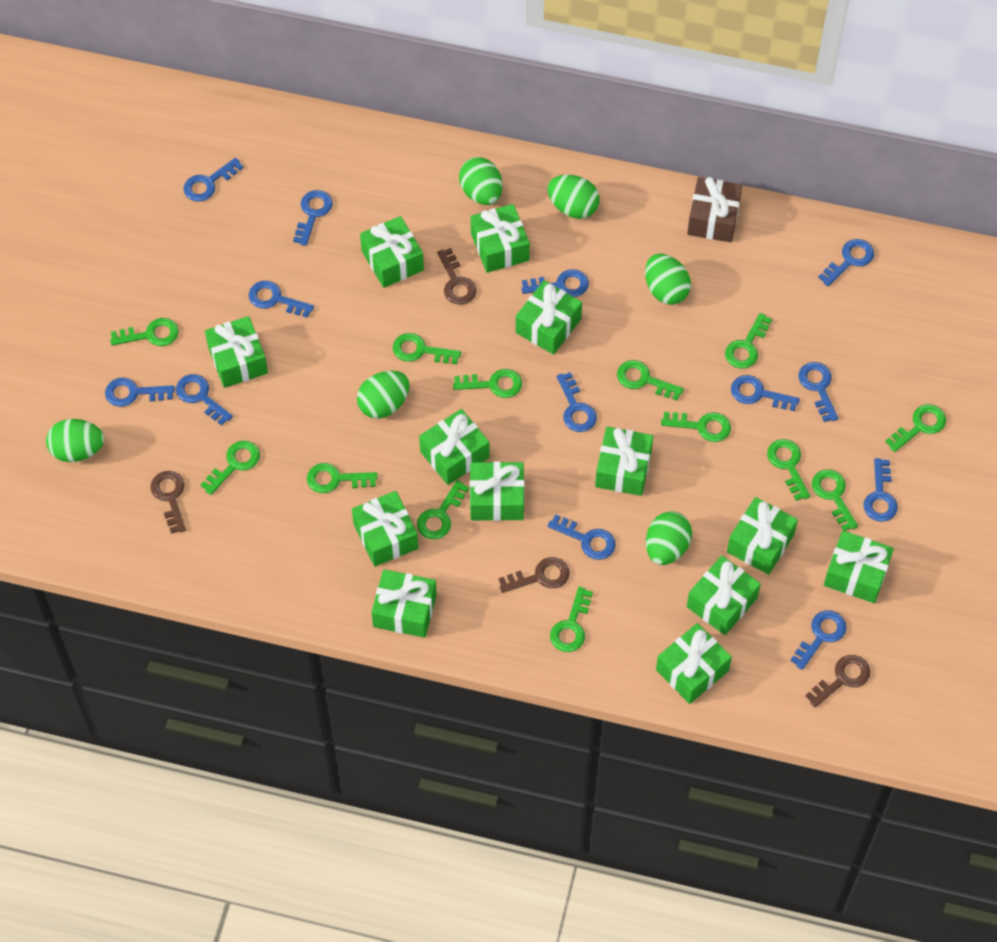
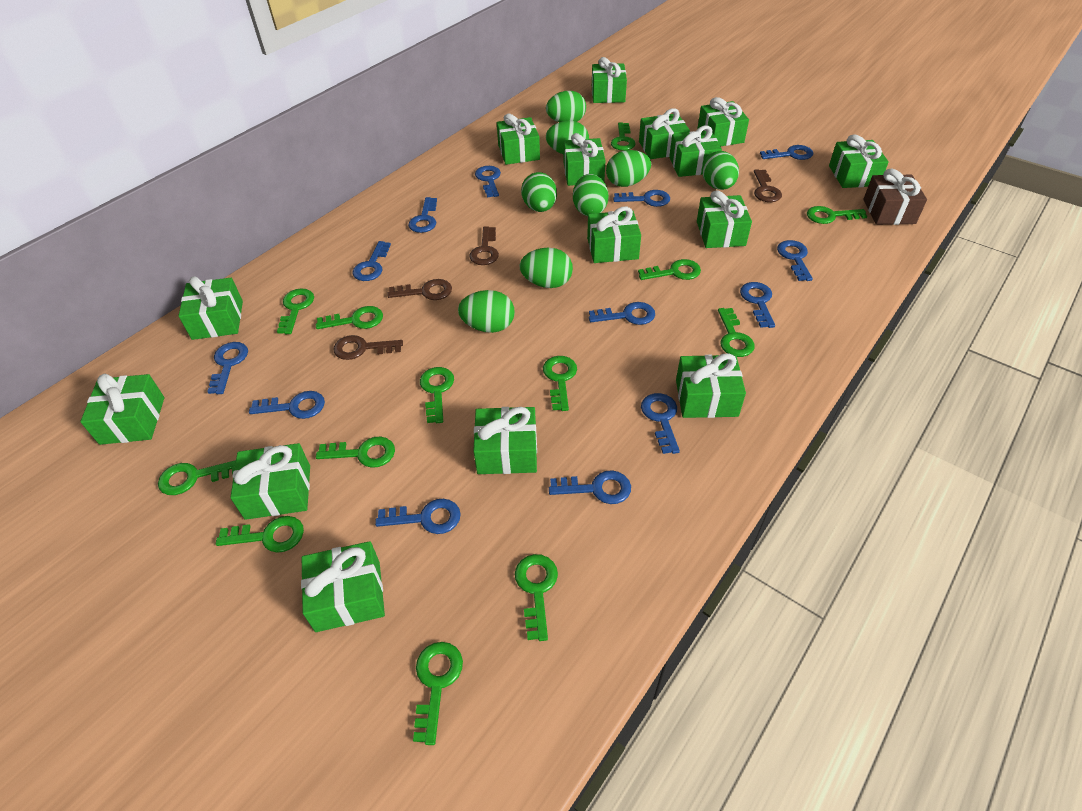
green egg: 6 -> 8
green gift: 13 -> 15

